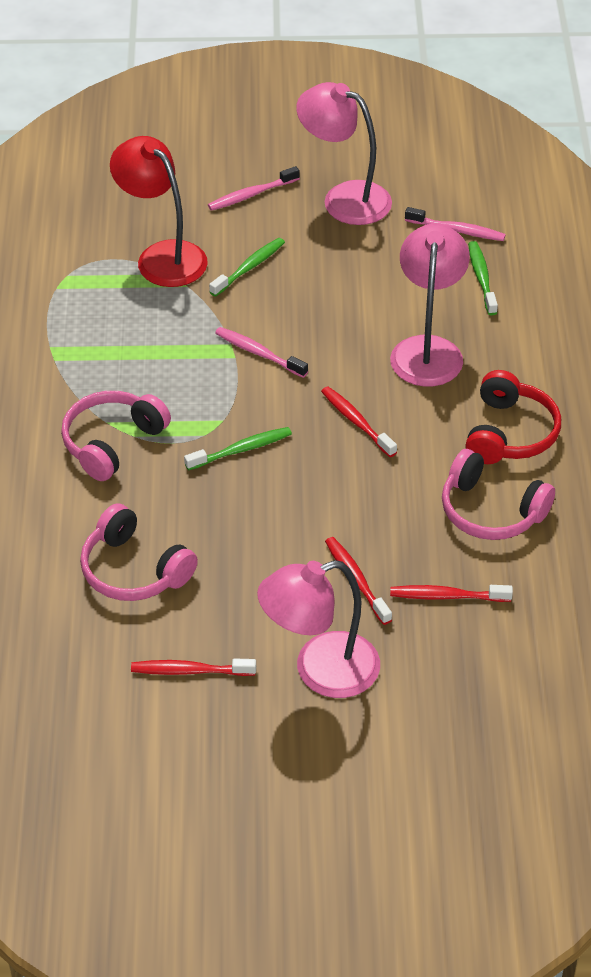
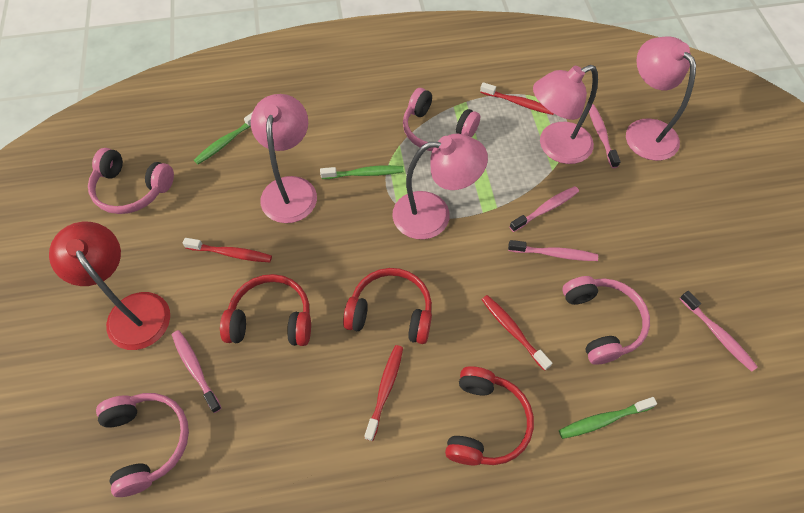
pink headphones: 3 -> 4
pink lamp: 3 -> 4
pink toothbrush: 3 -> 5
red headphones: 1 -> 3

